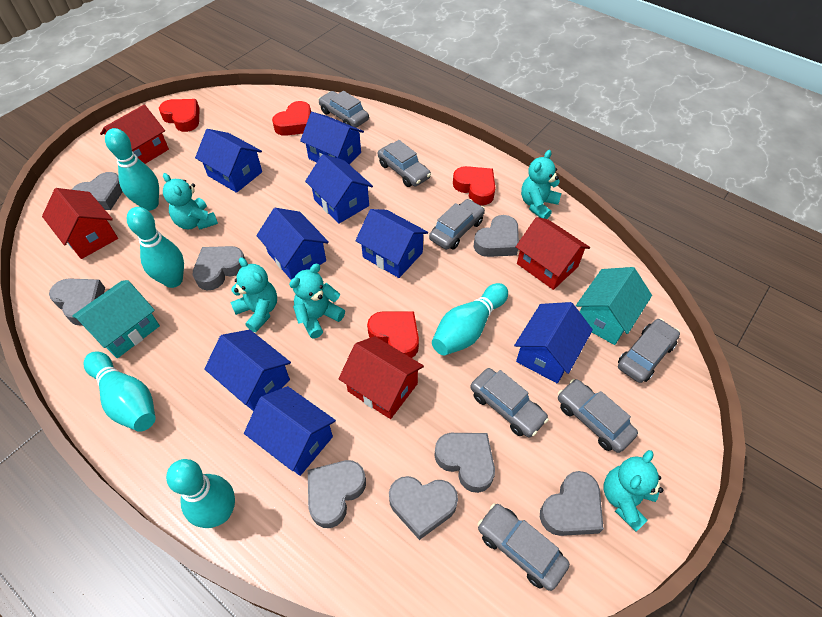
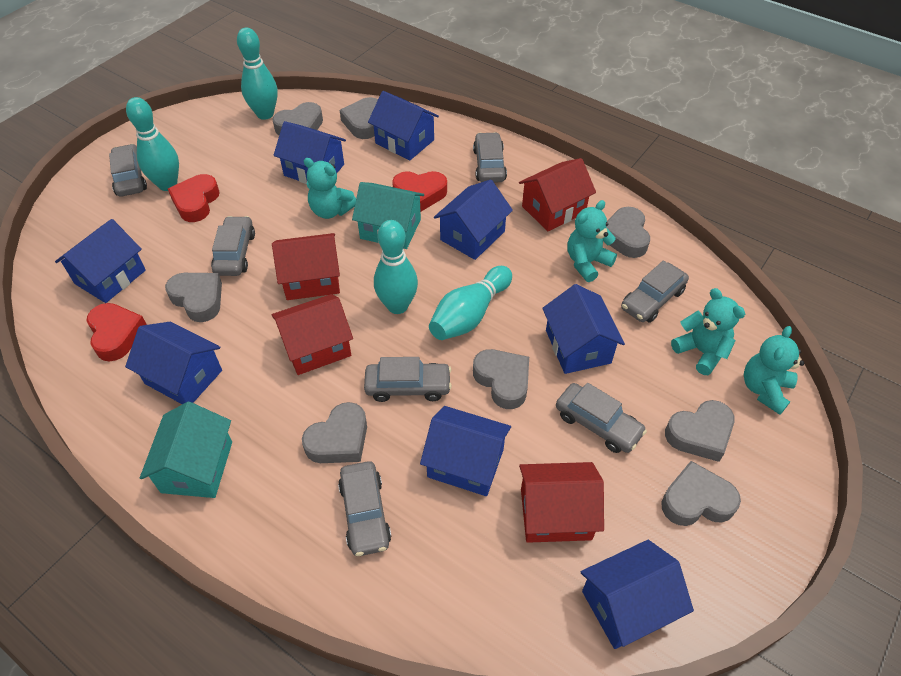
red heart: 4 -> 3
turquoise bowling pin: 5 -> 4
turquoise teddy bear: 5 -> 4

